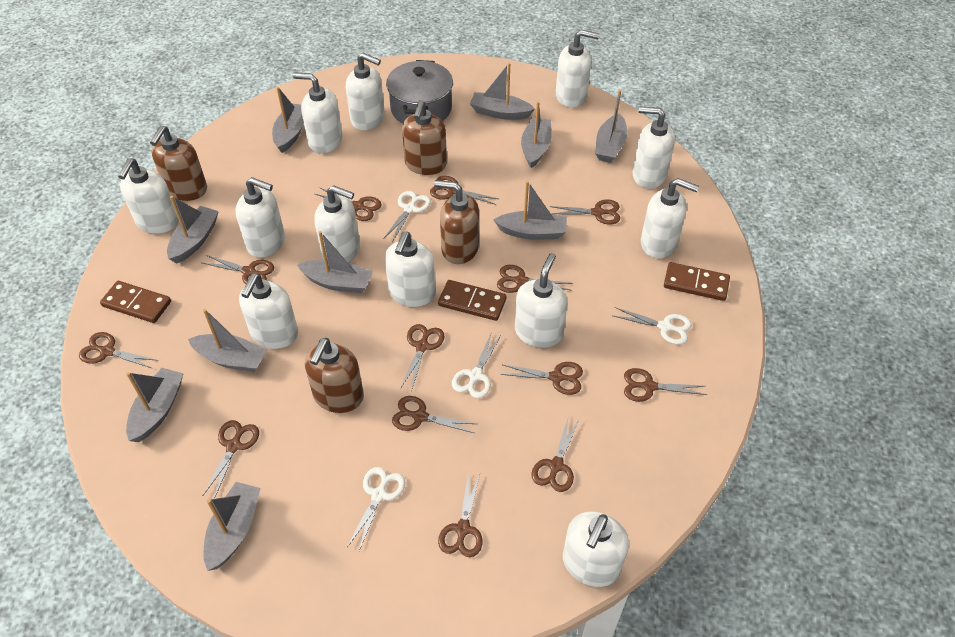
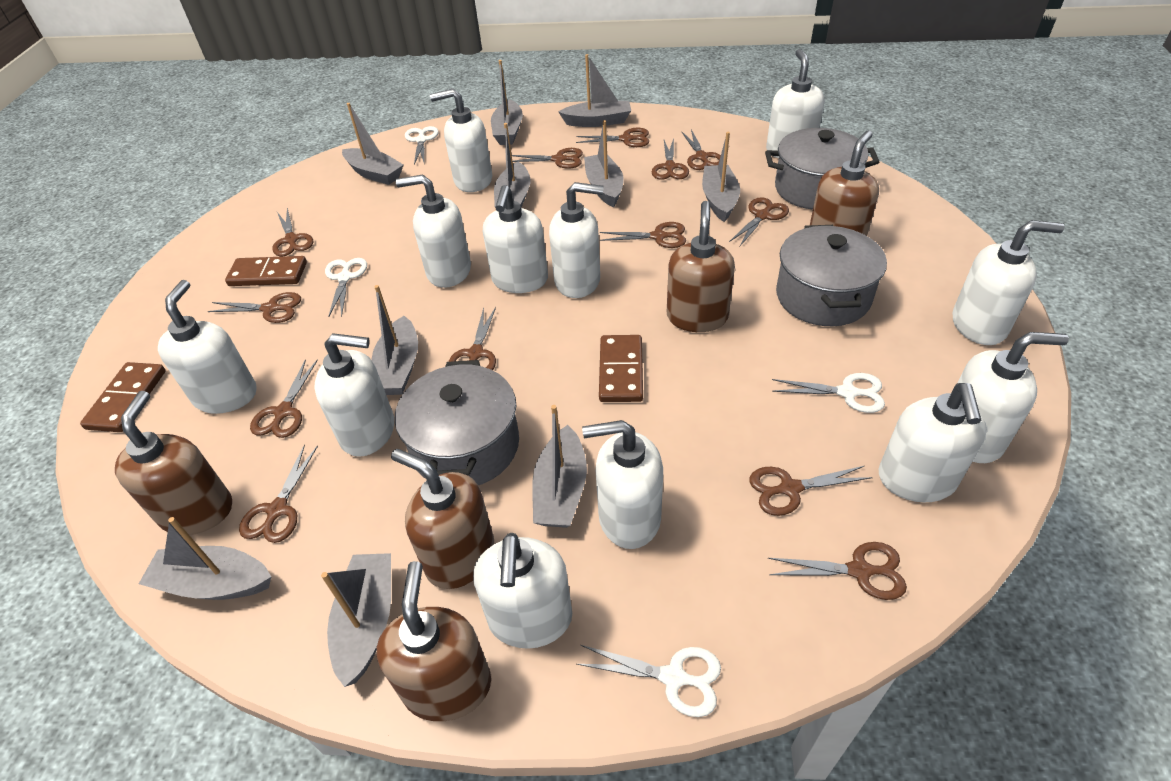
brown soap dispenser: 4 -> 5
grey pot: 1 -> 3

